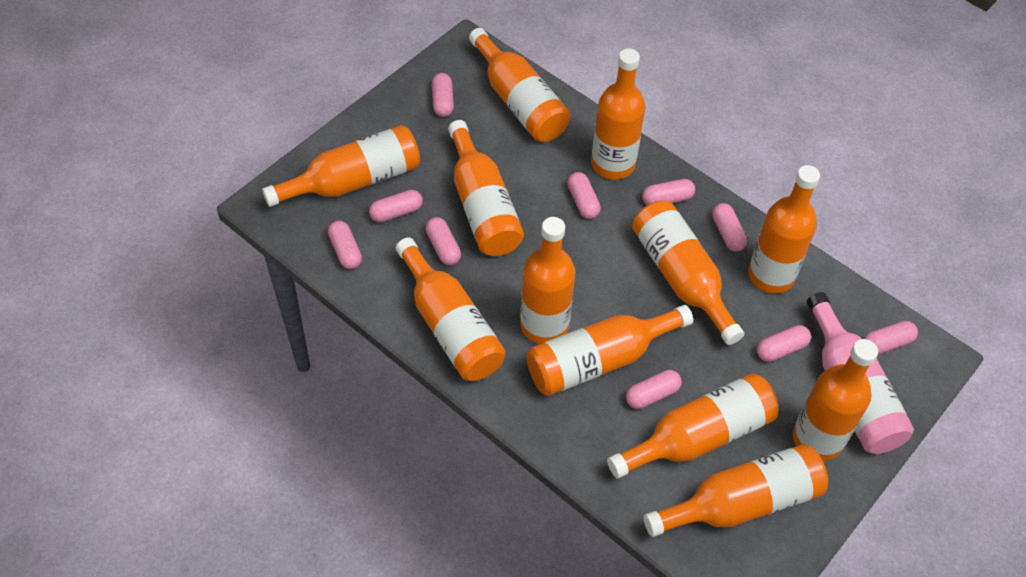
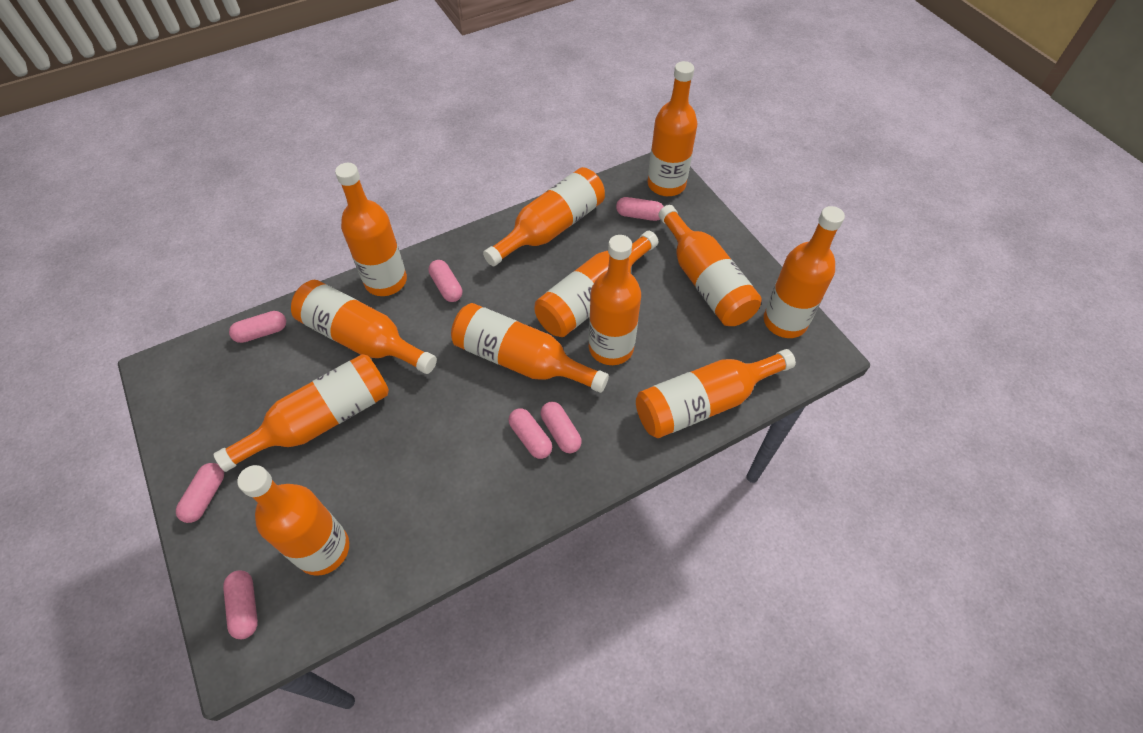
pink bottle: 1 -> 0
pink capsule: 10 -> 7

